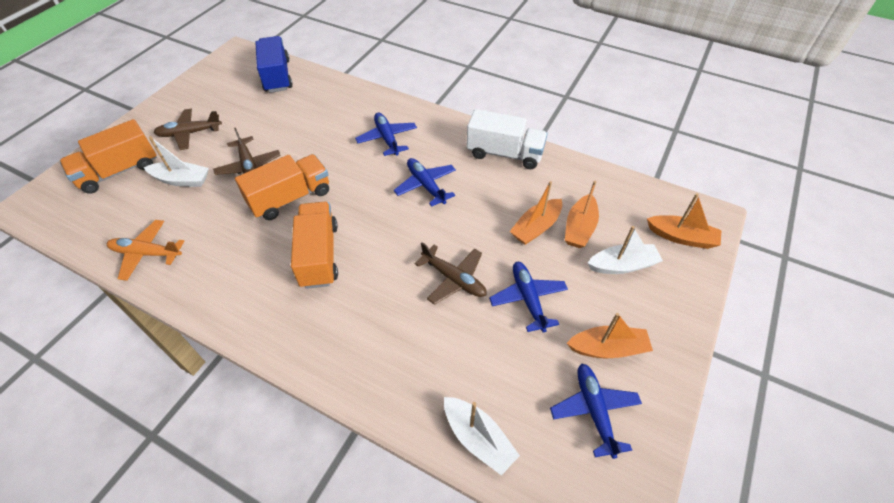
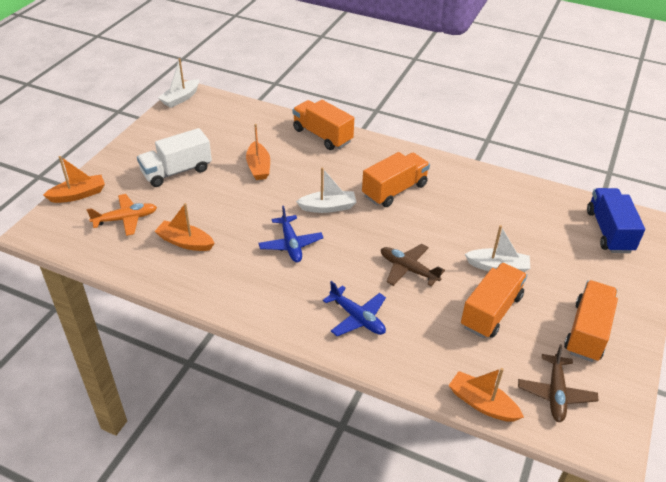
blue plane: 4 -> 2
brown plane: 3 -> 2
orange truck: 3 -> 4

